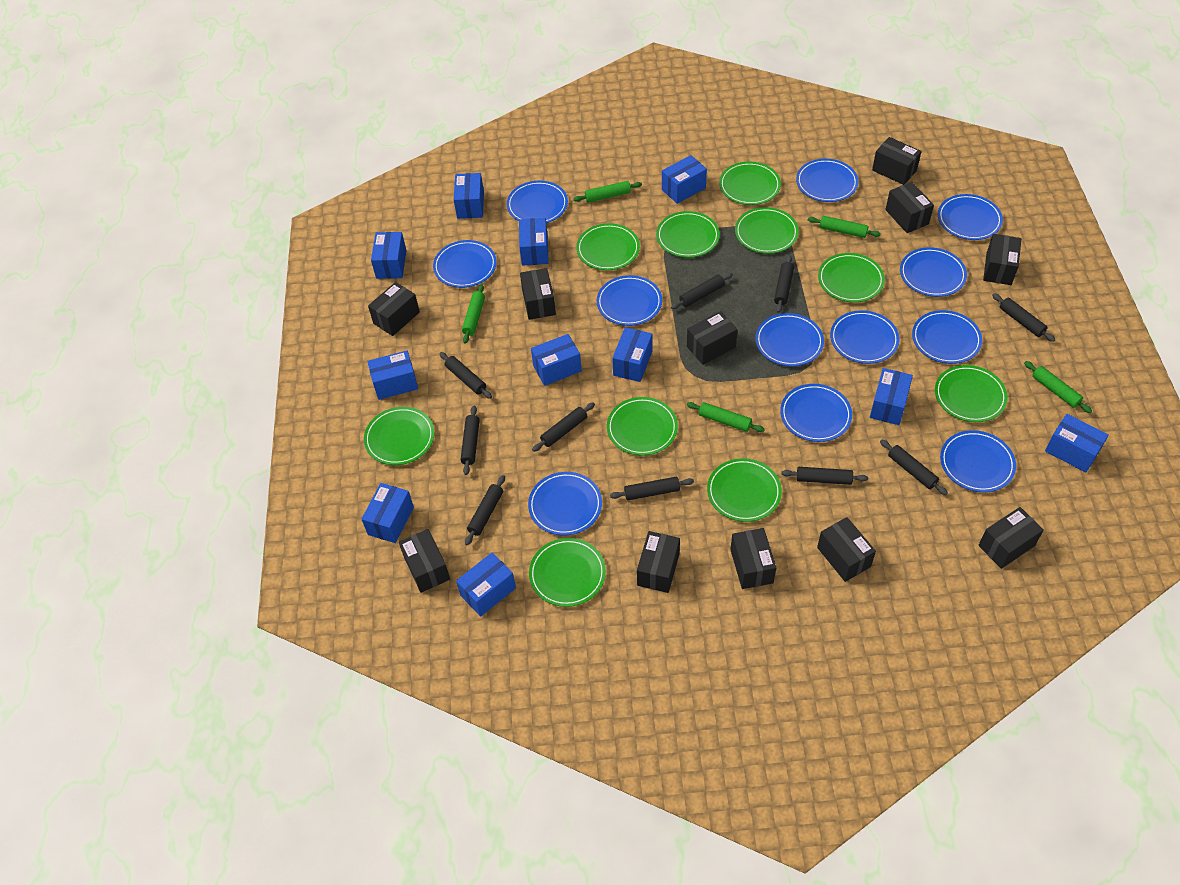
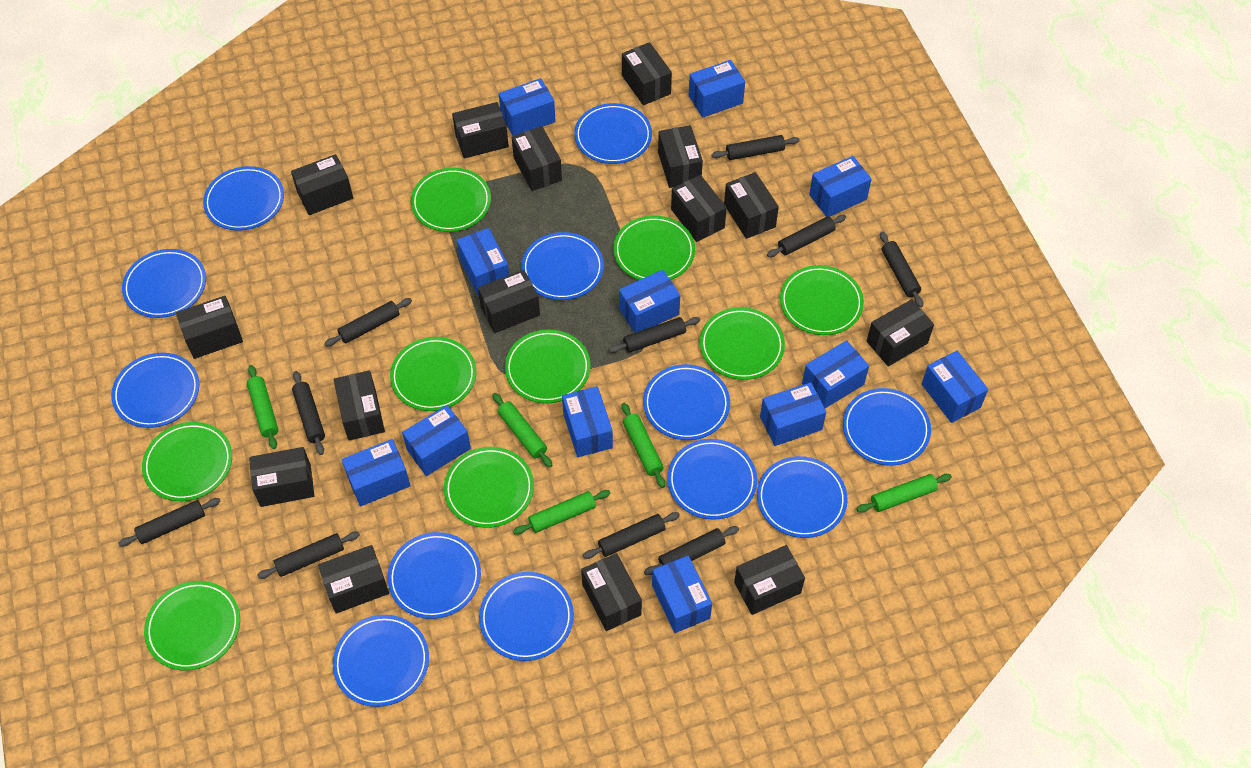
black box: 11 -> 15
blue box: 11 -> 12
green plate: 10 -> 9

